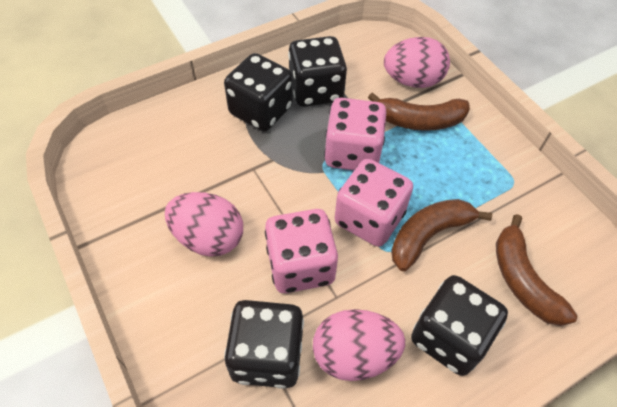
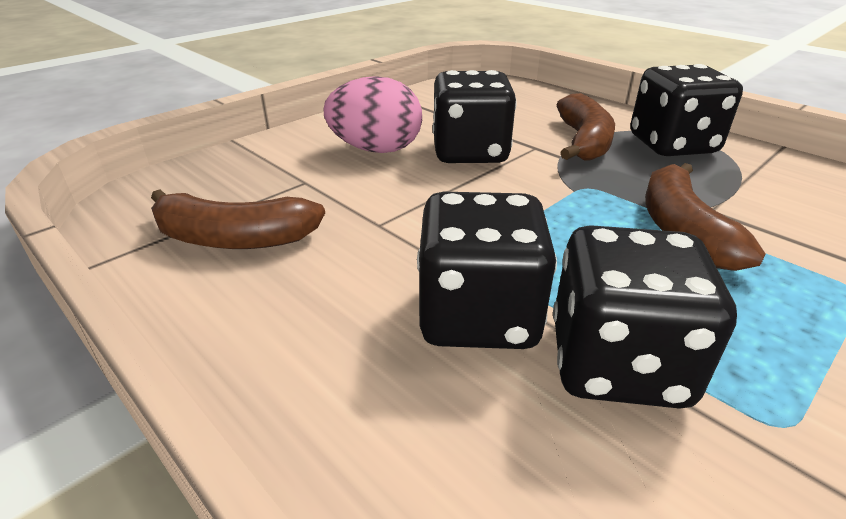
pink dice: 3 -> 0
pink egg: 3 -> 1

